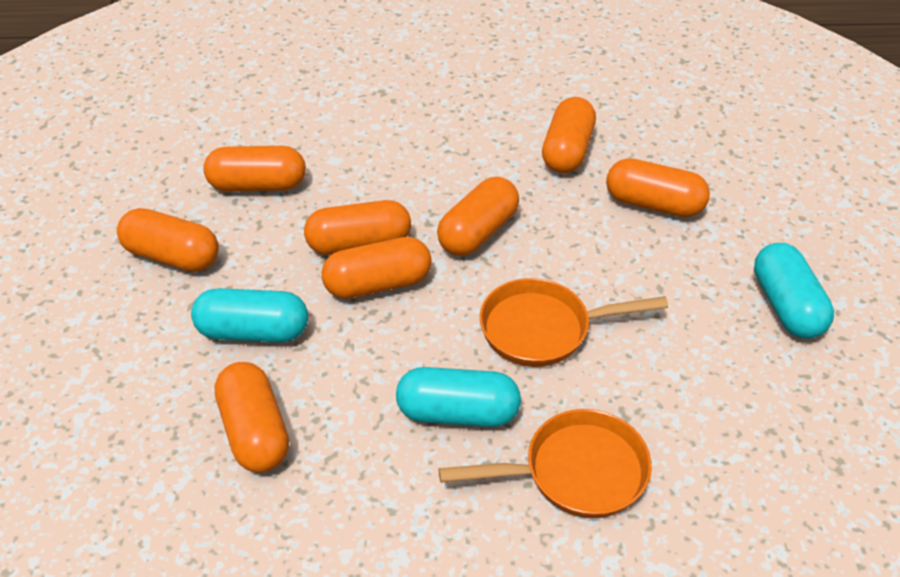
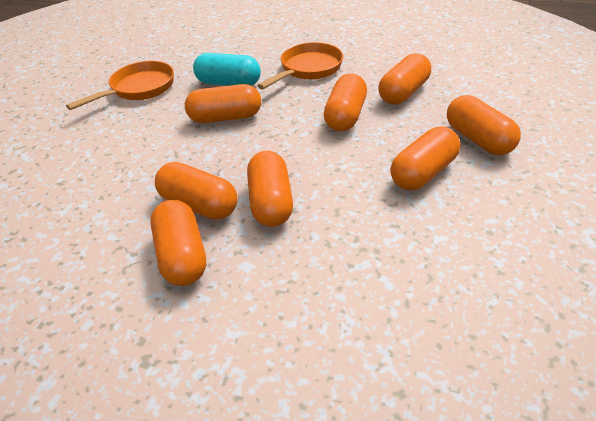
turquoise capsule: 3 -> 1

